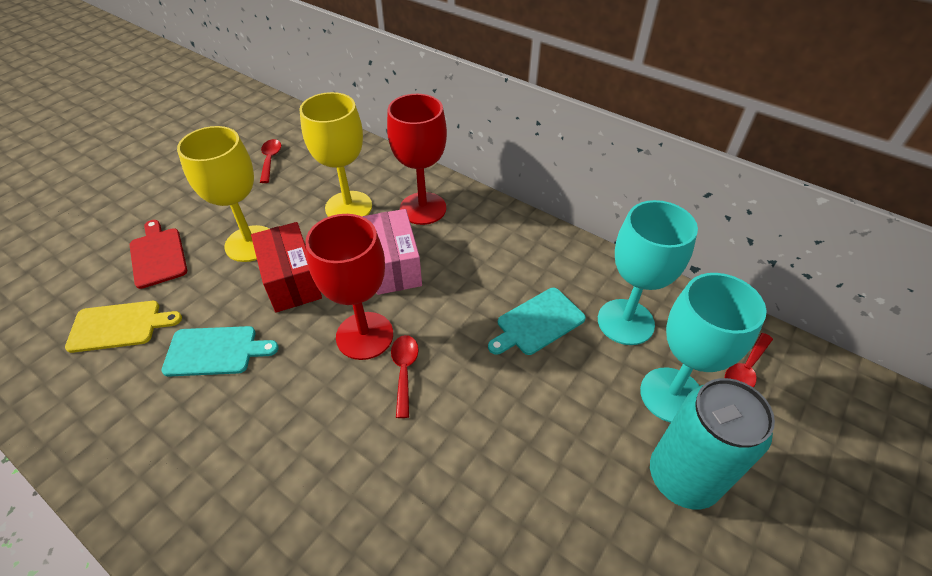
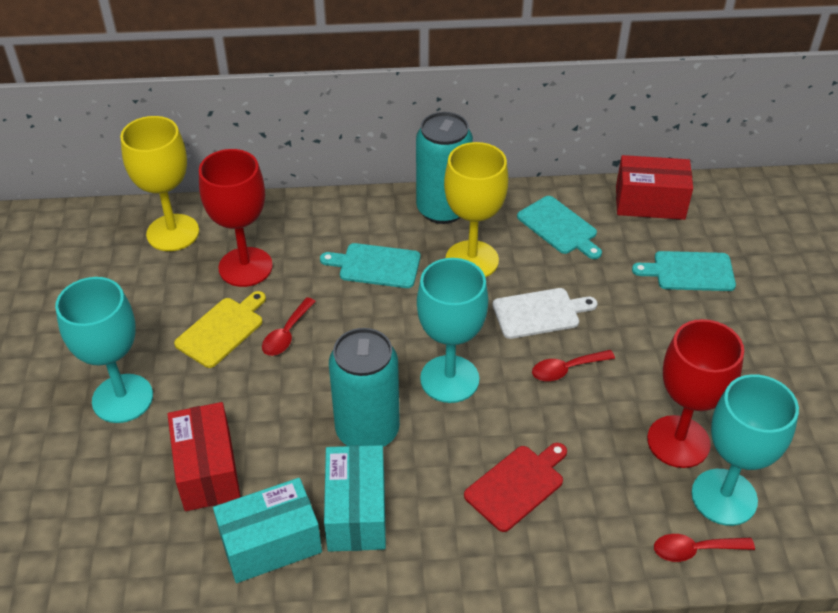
pink box: 1 -> 0
red box: 1 -> 2
turquoise box: 0 -> 2
turquoise can: 1 -> 2
turquoise cutting board: 2 -> 3
turquoise goblet: 2 -> 3
white cutting board: 0 -> 1

